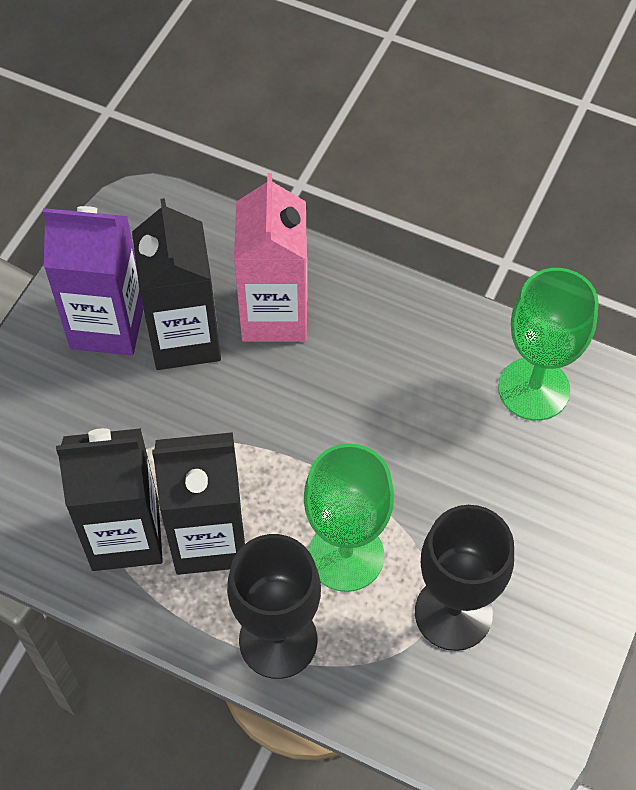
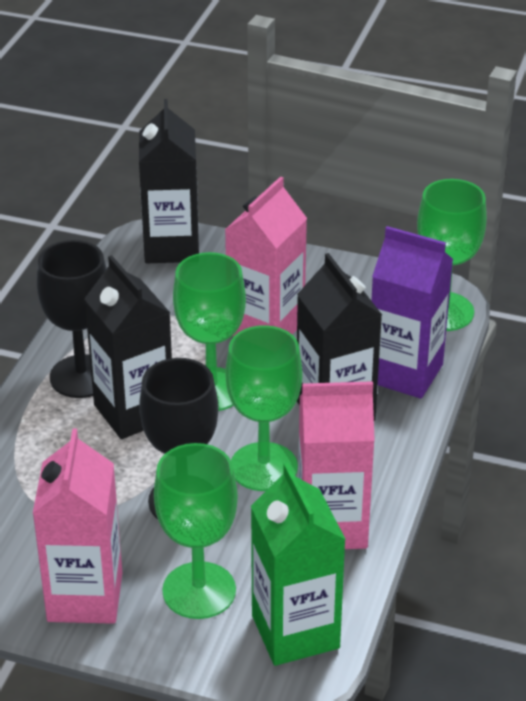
green carton: 0 -> 1
green goblet: 2 -> 4
pink carton: 1 -> 3

